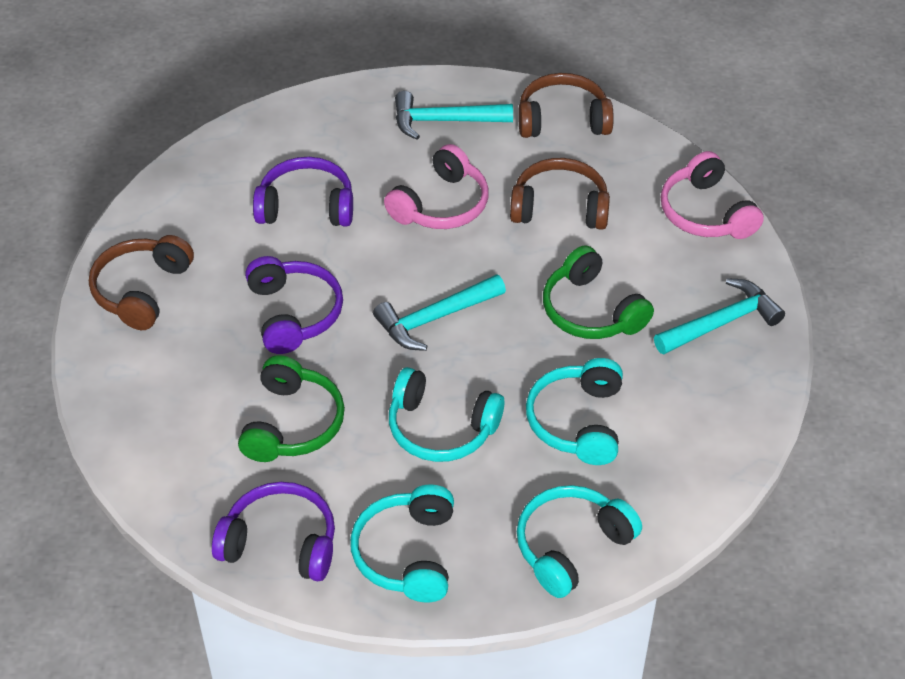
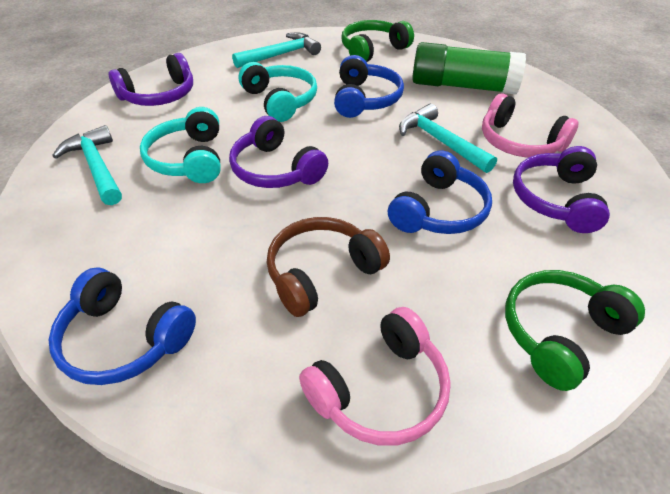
blue headphones: 0 -> 3
brown headphones: 3 -> 1
green glue stick: 0 -> 1
turquoise headphones: 4 -> 2

